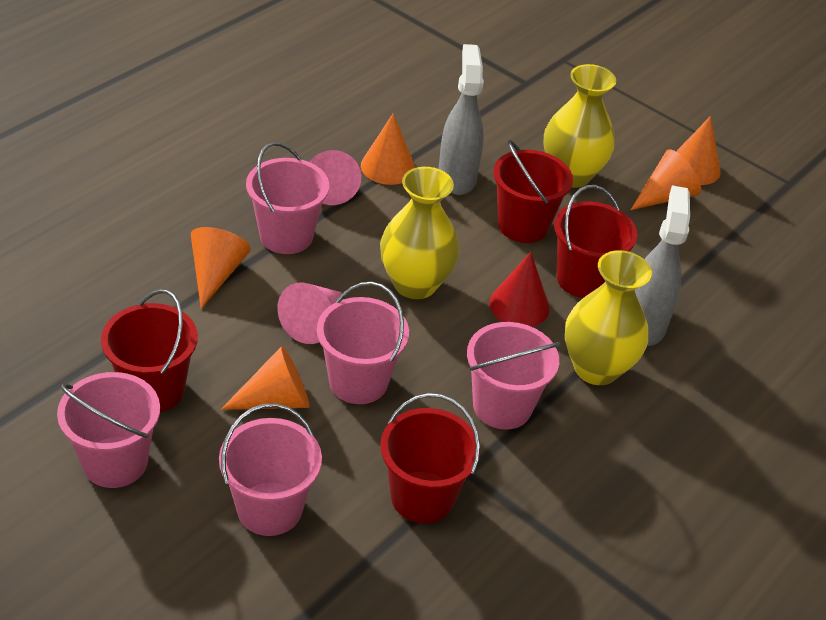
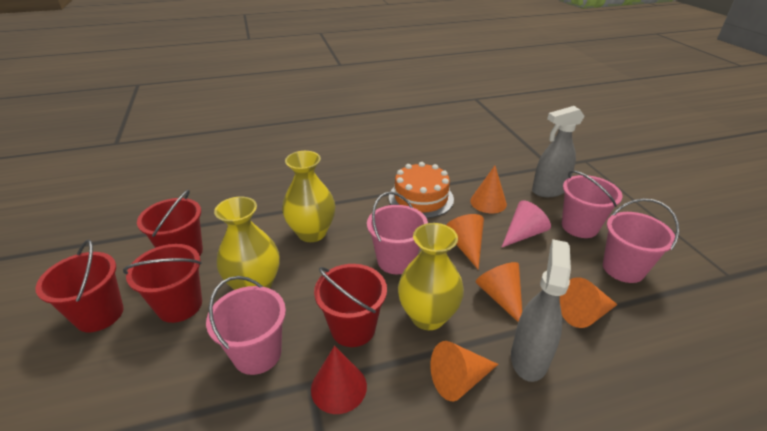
orange cake: 0 -> 1
pink bucket: 5 -> 4
pink cone: 2 -> 1

